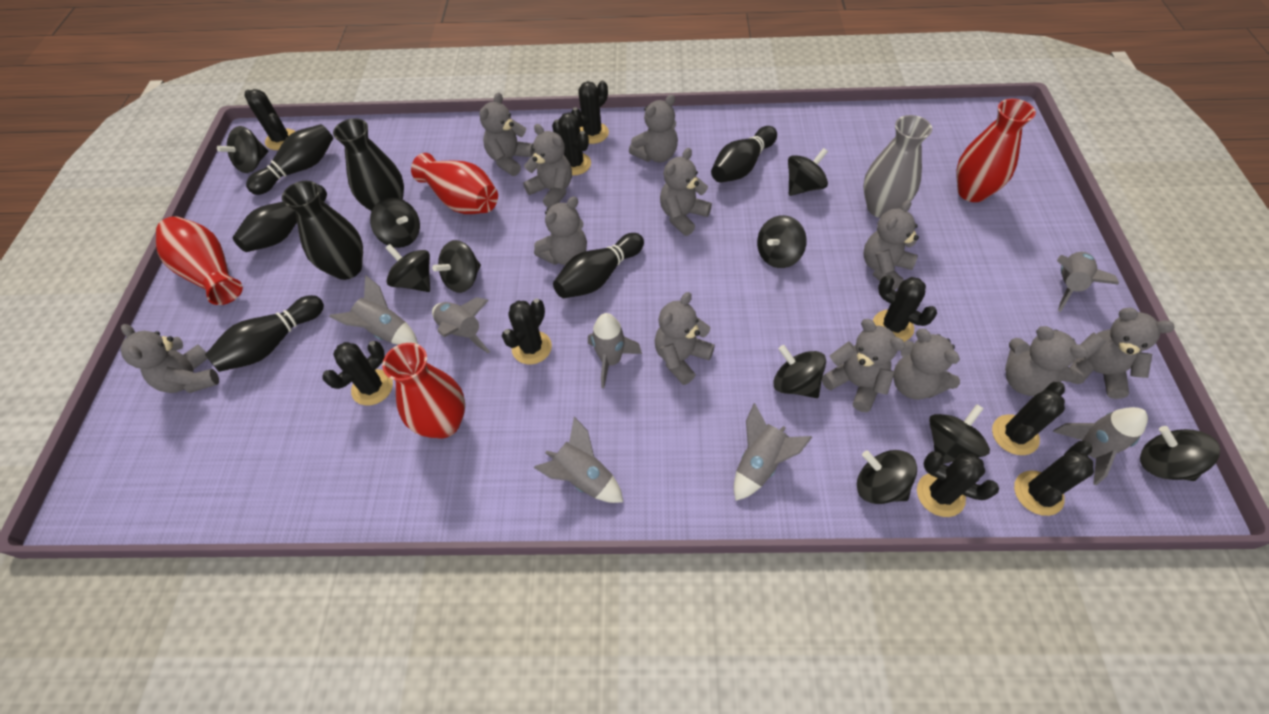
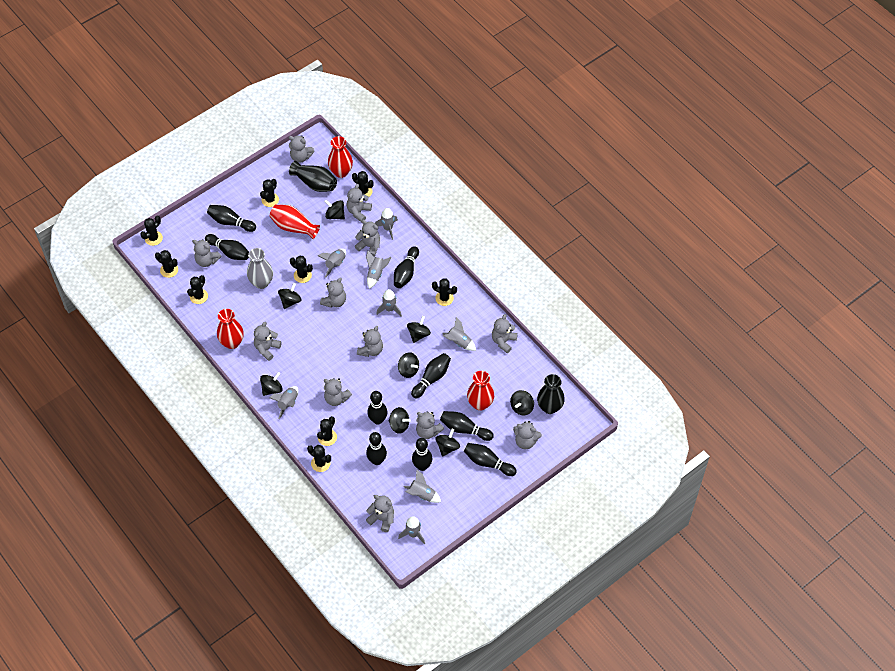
black bowling pin: 5 -> 9
black spinning top: 10 -> 8
grey rocket: 7 -> 8

